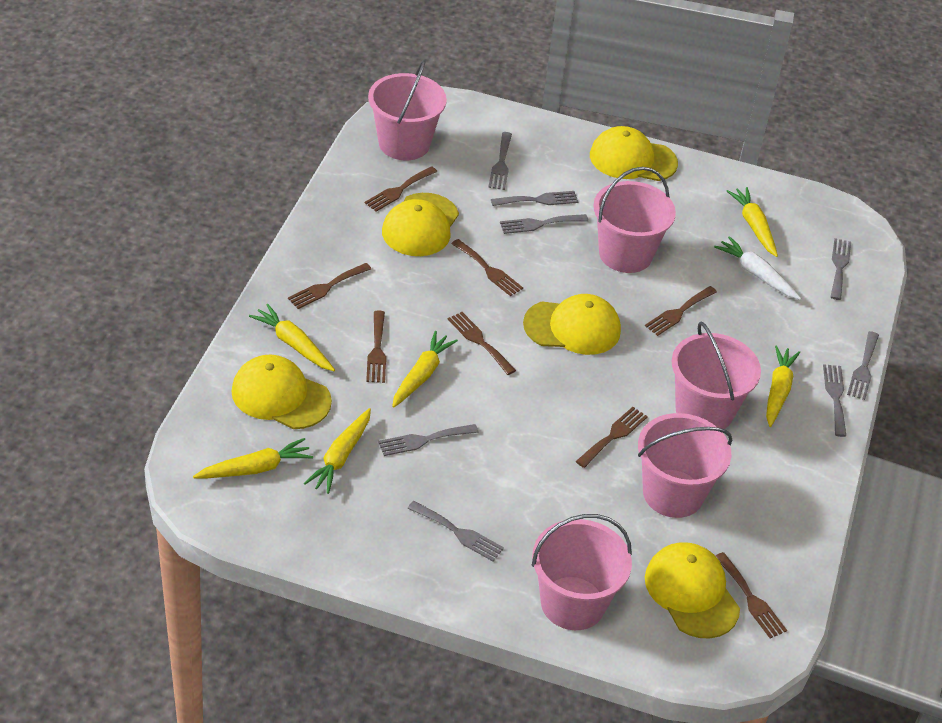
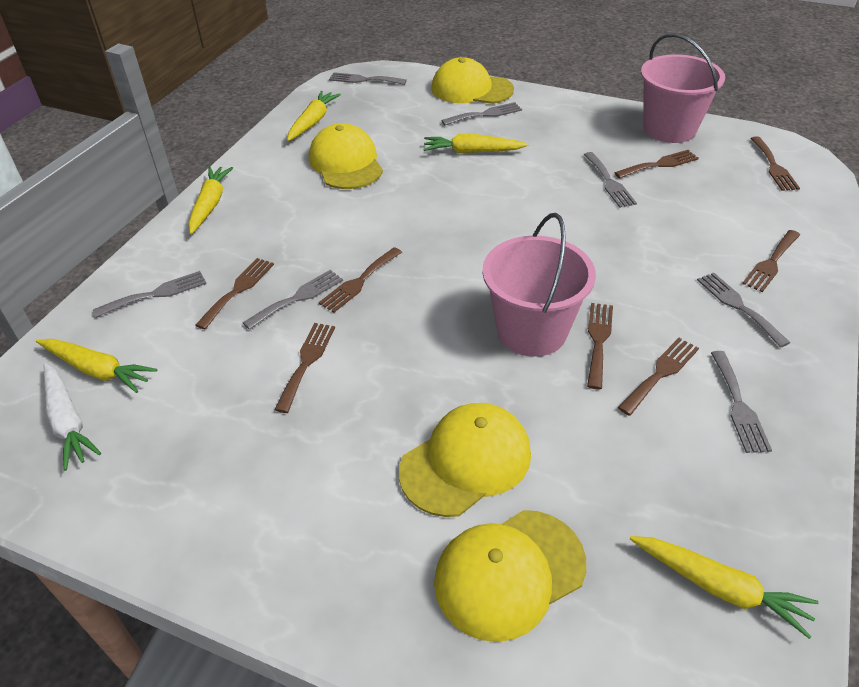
grey fork: 8 -> 7
pink bucket: 5 -> 2
yellow cap: 5 -> 4
yellow carrot: 6 -> 5

